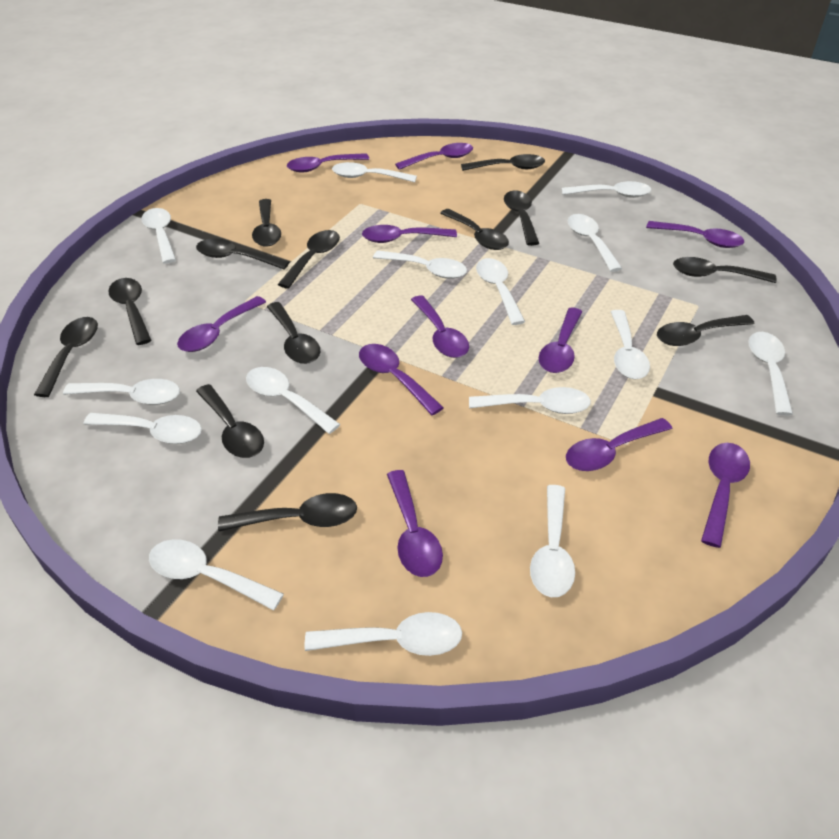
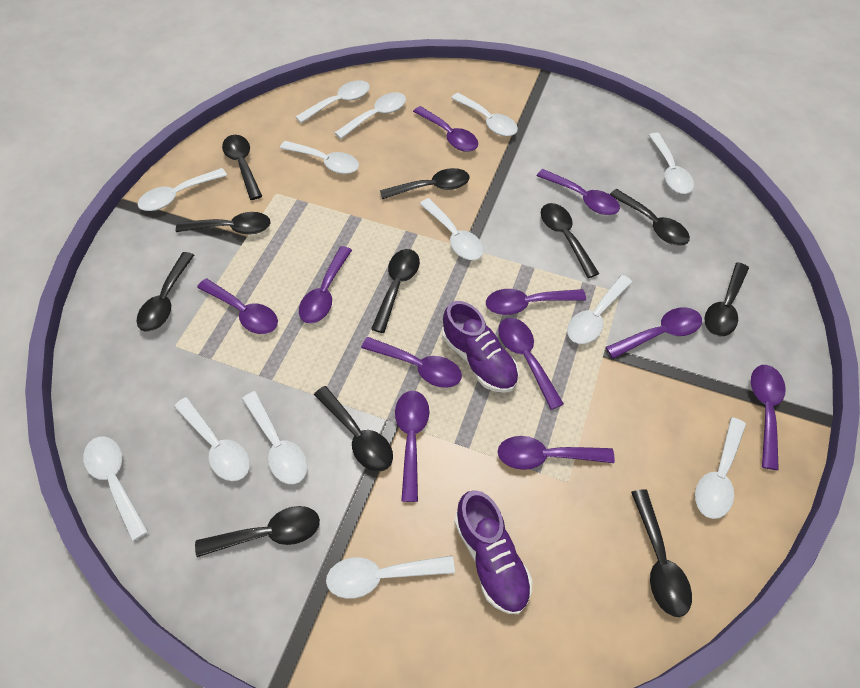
black spoon: 13 -> 11
purple shoe: 0 -> 2
white spoon: 15 -> 13

